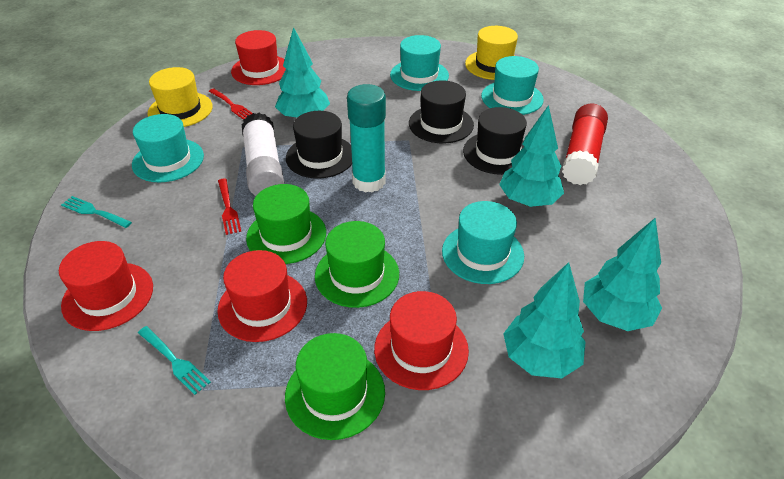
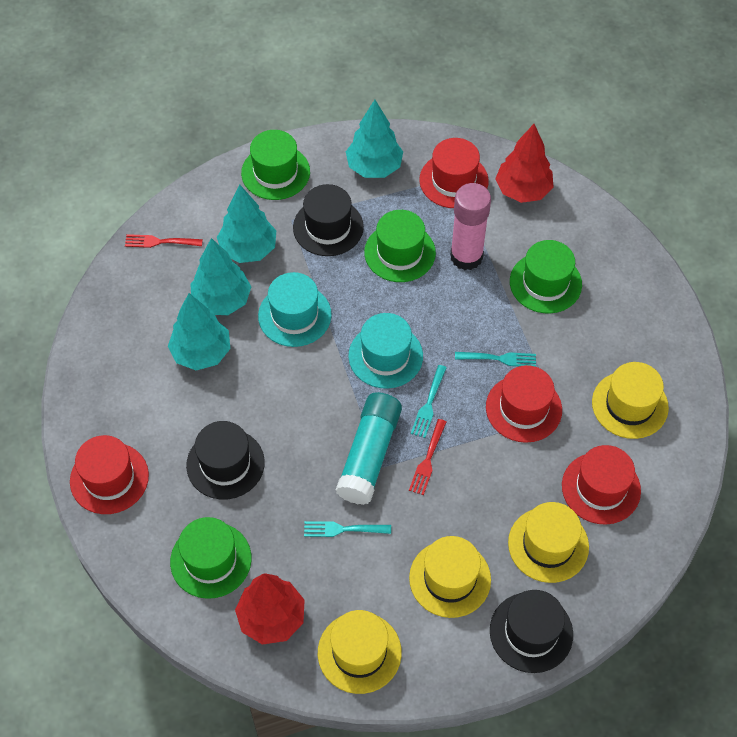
green hat: 3 -> 4
pink glue stick: 0 -> 1
red glue stick: 1 -> 0
red tree: 0 -> 2
turquoise fork: 2 -> 3
turquoise hat: 4 -> 2
white glue stick: 1 -> 0
yellow hat: 2 -> 4

